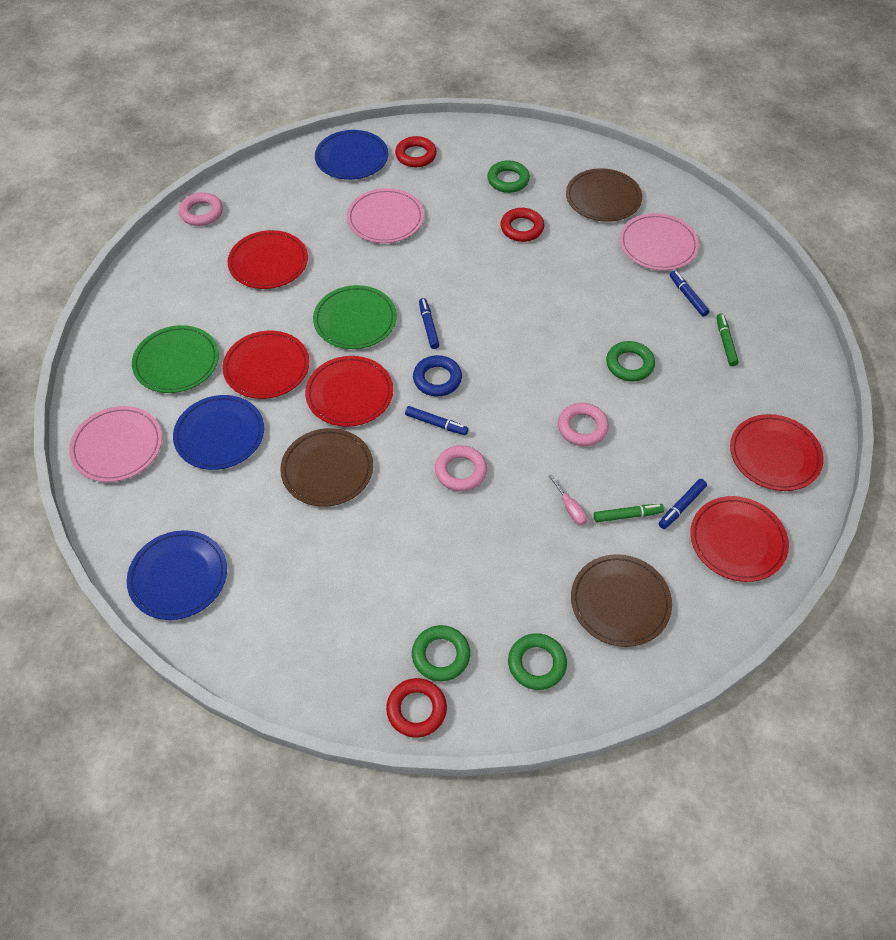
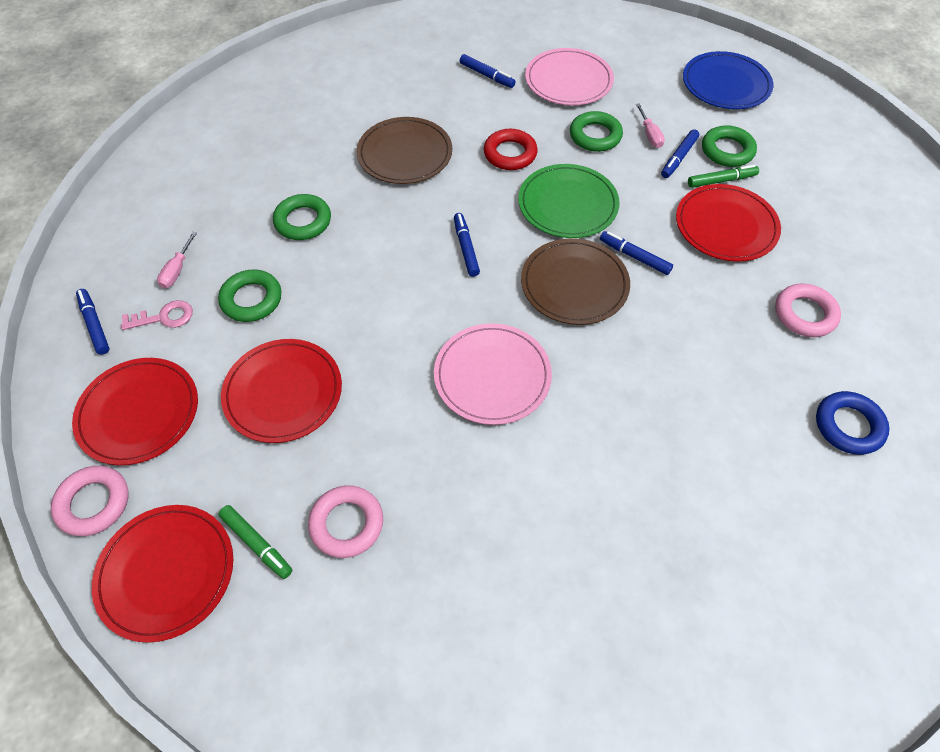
blue marker: 4 -> 5
blue plate: 3 -> 1
brown plate: 3 -> 2
green plate: 2 -> 1
pink key: 0 -> 1
pink plate: 3 -> 2
pink screwdriver: 1 -> 2
red plate: 5 -> 4
red ring: 3 -> 1

